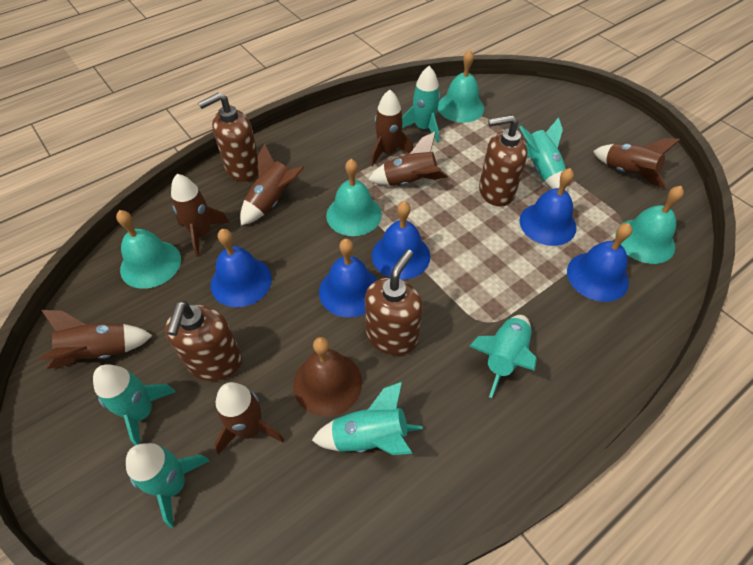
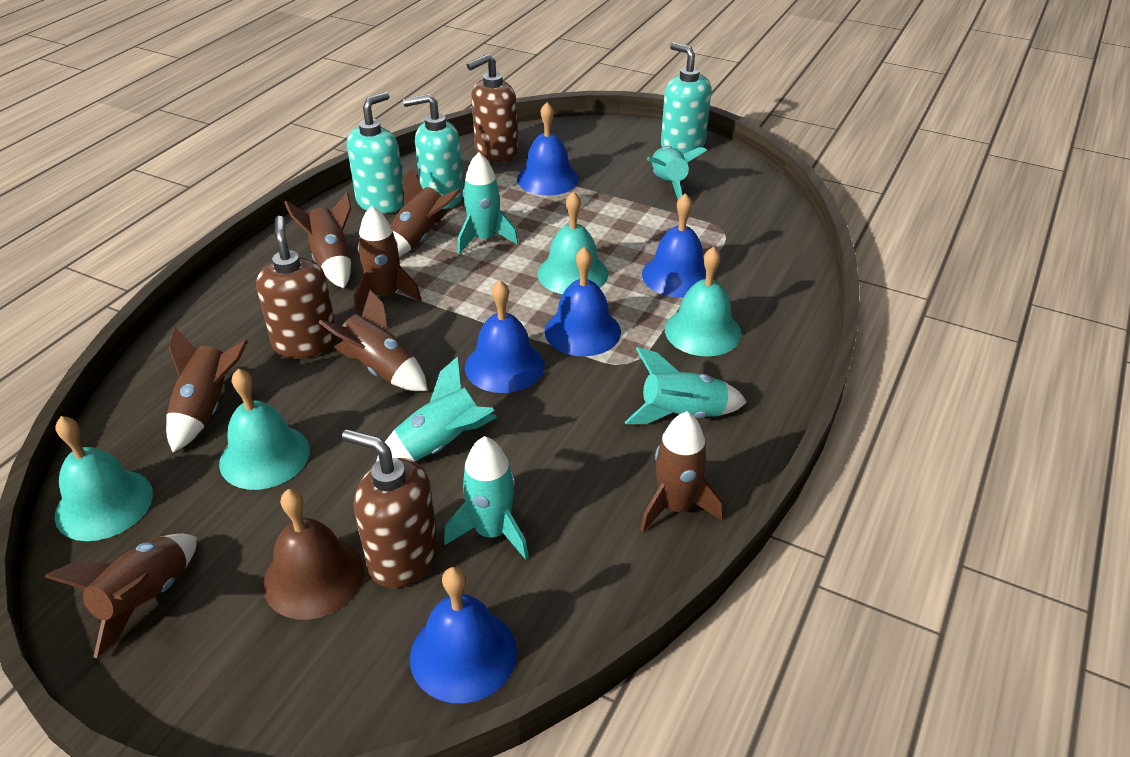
brown soap dispenser: 4 -> 3
turquoise rocket: 6 -> 5
turquoise soap dispenser: 0 -> 3

